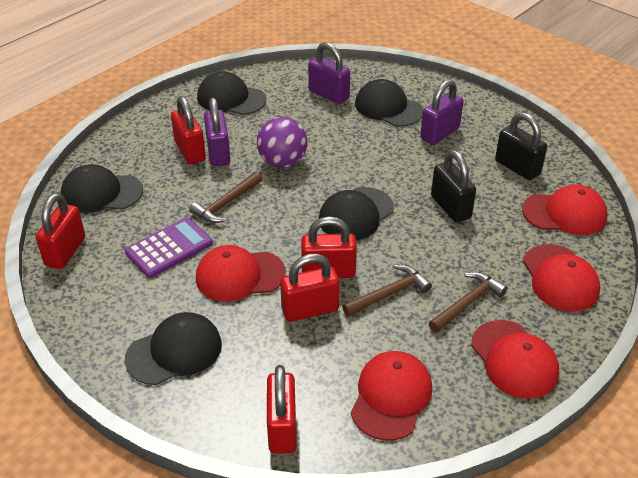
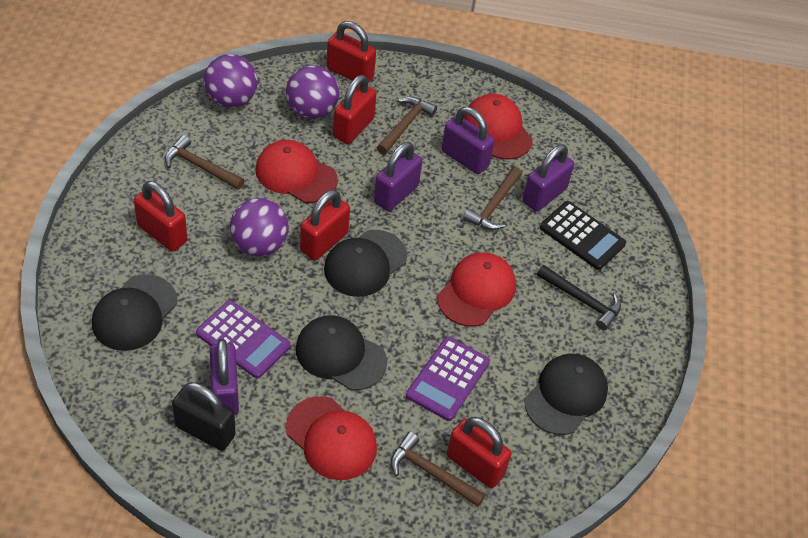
black calculator: 0 -> 1
black cap: 5 -> 4
black hammer: 0 -> 1
black padlock: 2 -> 1
brown hammer: 3 -> 4
purple ball: 1 -> 3
purple calculator: 1 -> 2
purple padlock: 3 -> 4
red cap: 5 -> 4

